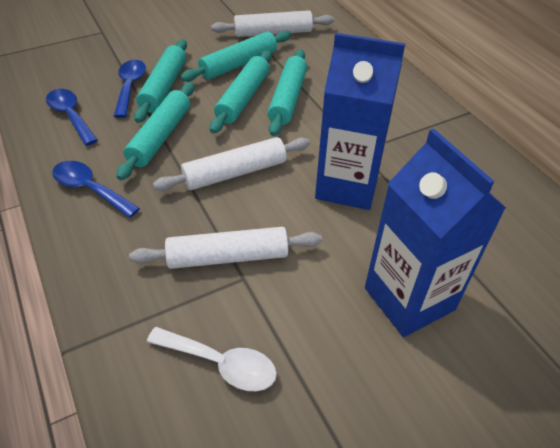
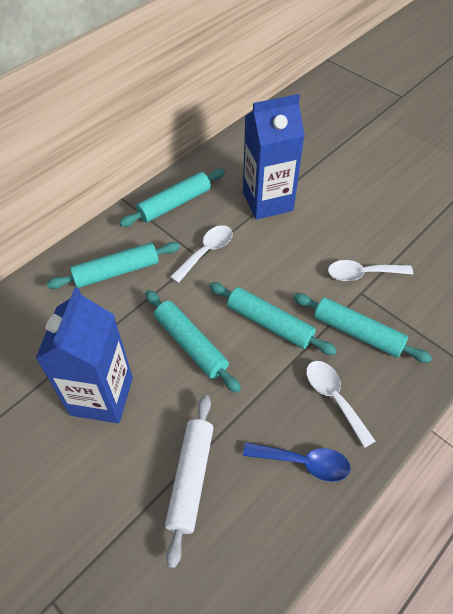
blue spoon: 3 -> 1
white rolling pin: 3 -> 1
white spoon: 1 -> 3

